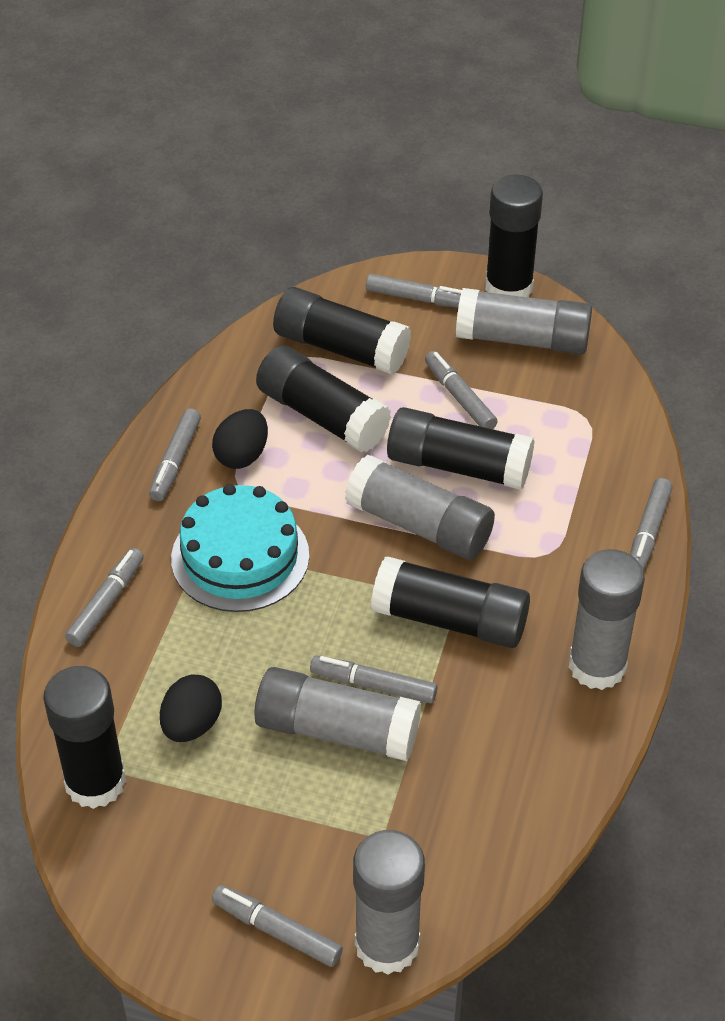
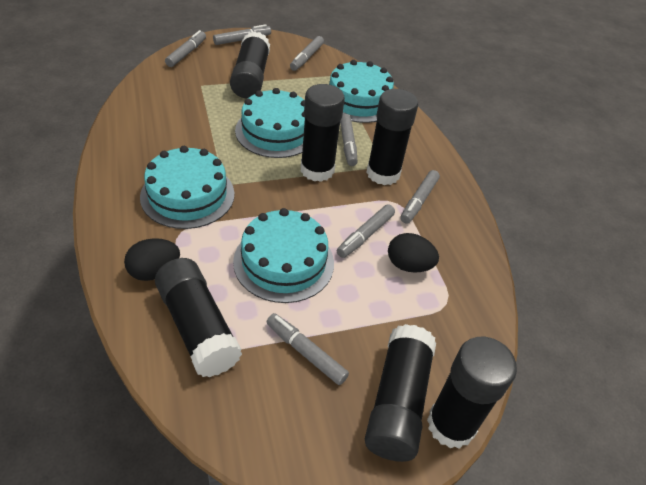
grey glue stick: 5 -> 0
turquoise cake: 1 -> 4

